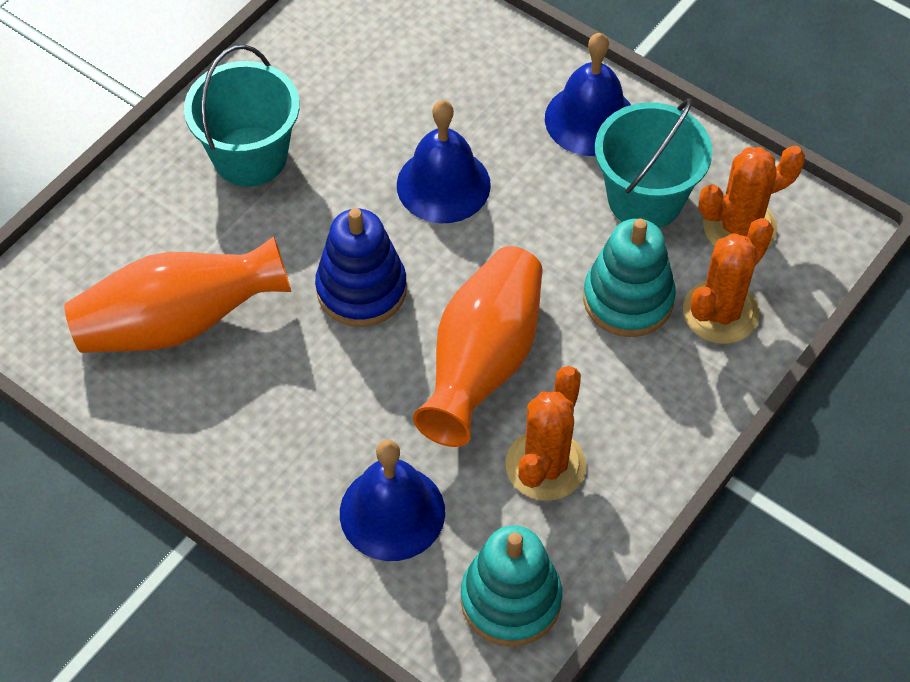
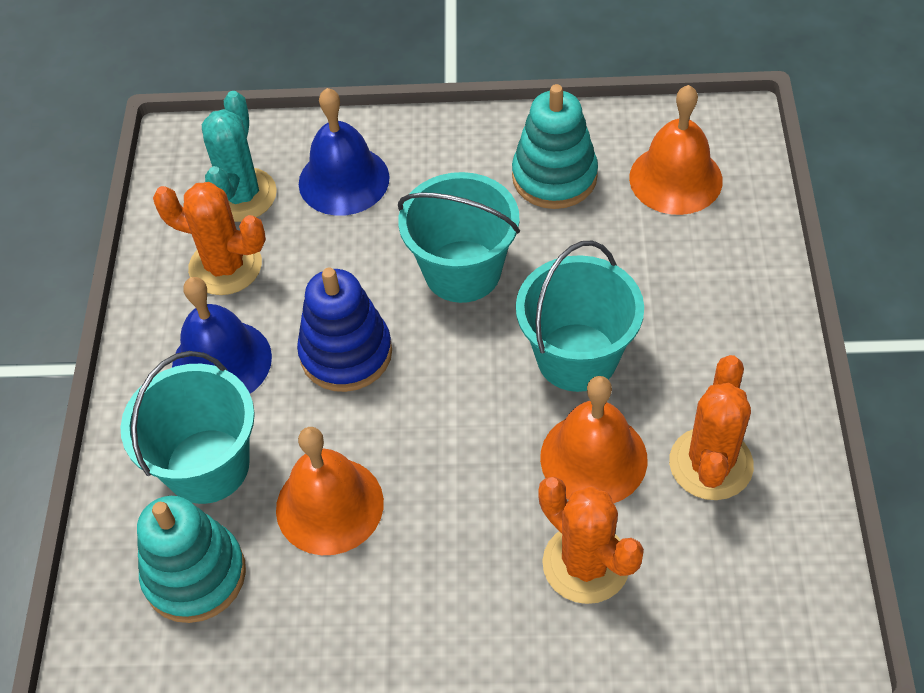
blue bell: 3 -> 2
orange bell: 0 -> 3
orange vase: 2 -> 0
turquoise bucket: 2 -> 3
turquoise cactus: 0 -> 1

